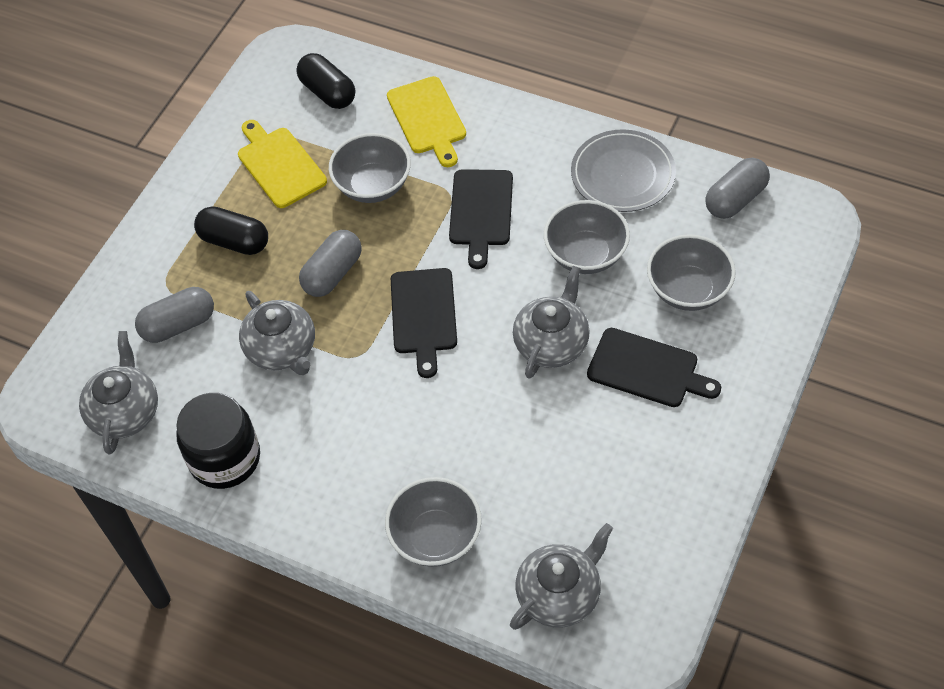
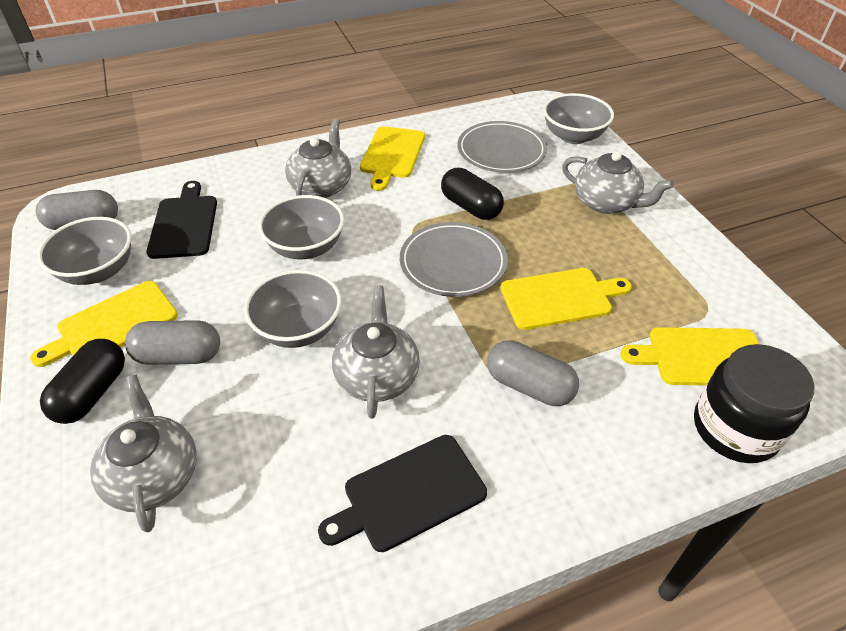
black cutting board: 3 -> 2
grey plate: 1 -> 2
yellow cutting board: 2 -> 4

